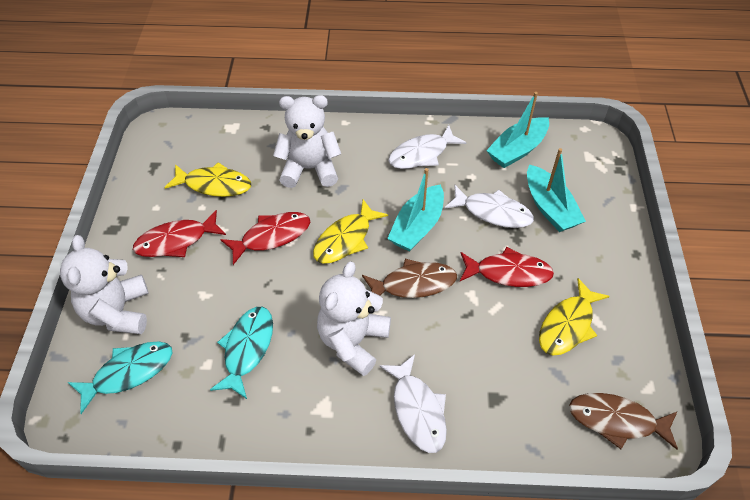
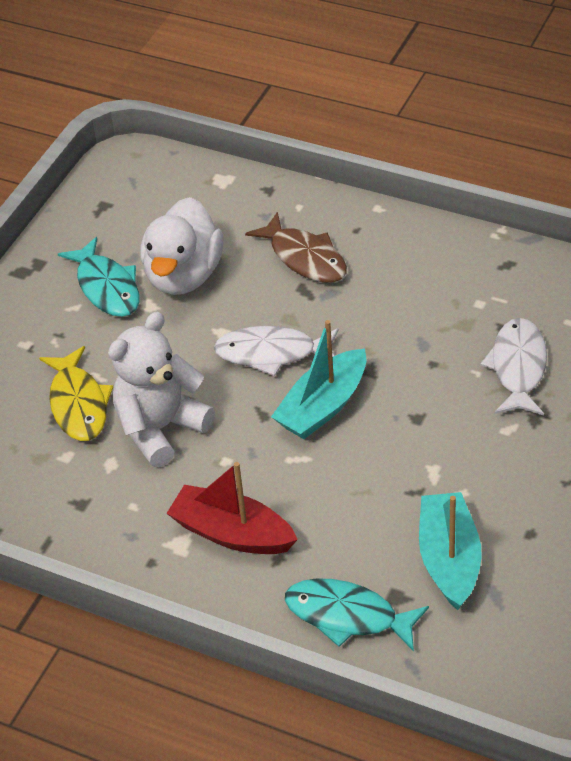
brown fish: 2 -> 1
red boat: 0 -> 1
red fish: 3 -> 0
turquoise boat: 3 -> 2
white duck: 0 -> 1
white fish: 3 -> 2
white teddy bear: 3 -> 1
yellow fish: 3 -> 1

